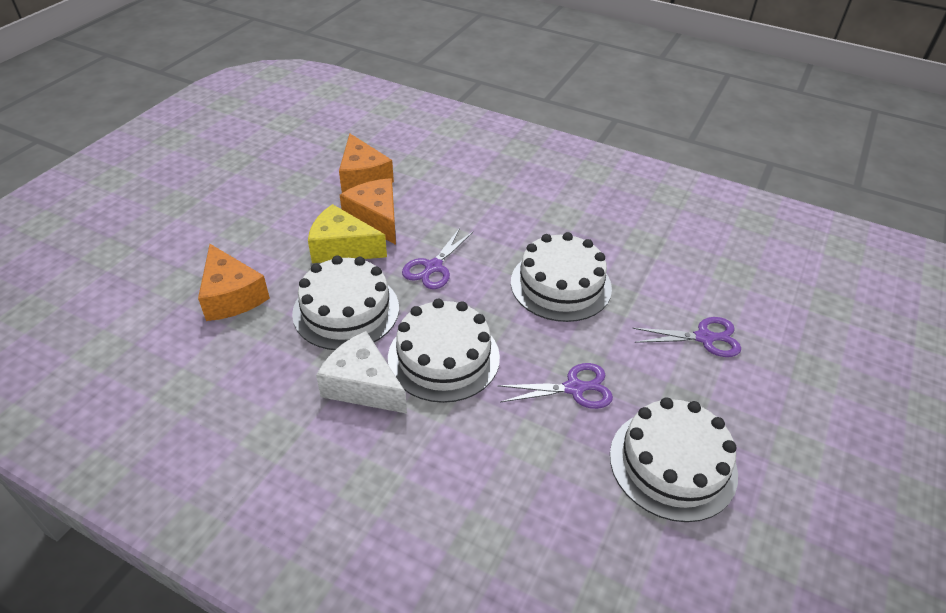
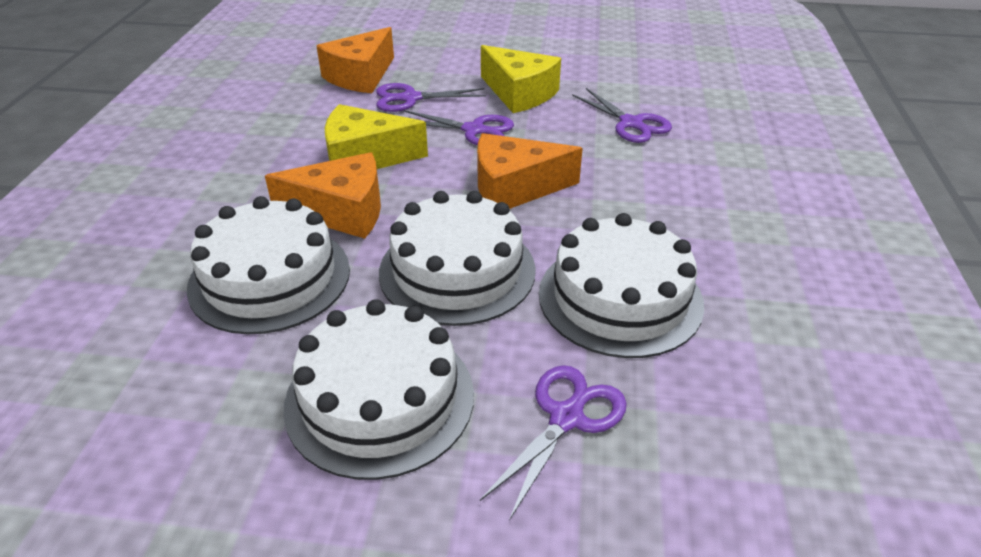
purple scissors: 3 -> 4
white cheese: 1 -> 0
yellow cheese: 1 -> 2

